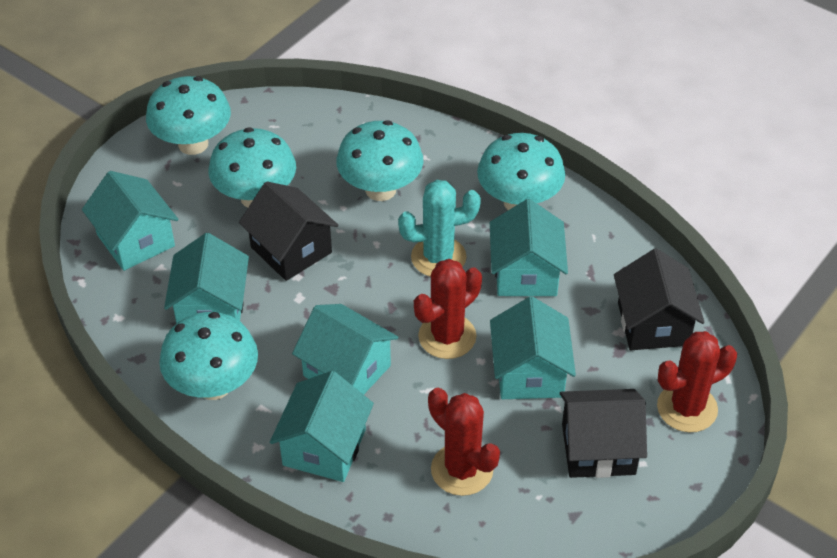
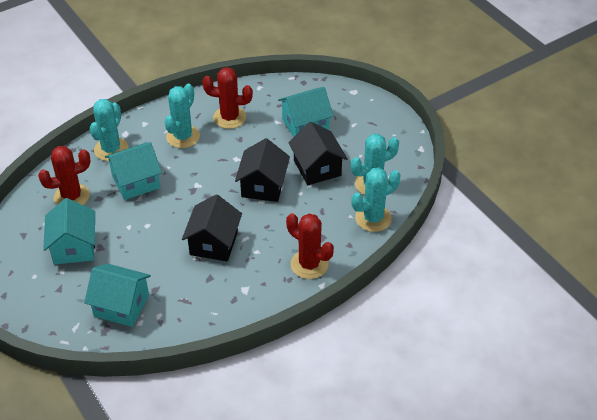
turquoise cactus: 1 -> 4
turquoise house: 6 -> 4
turquoise mushroom: 5 -> 0

